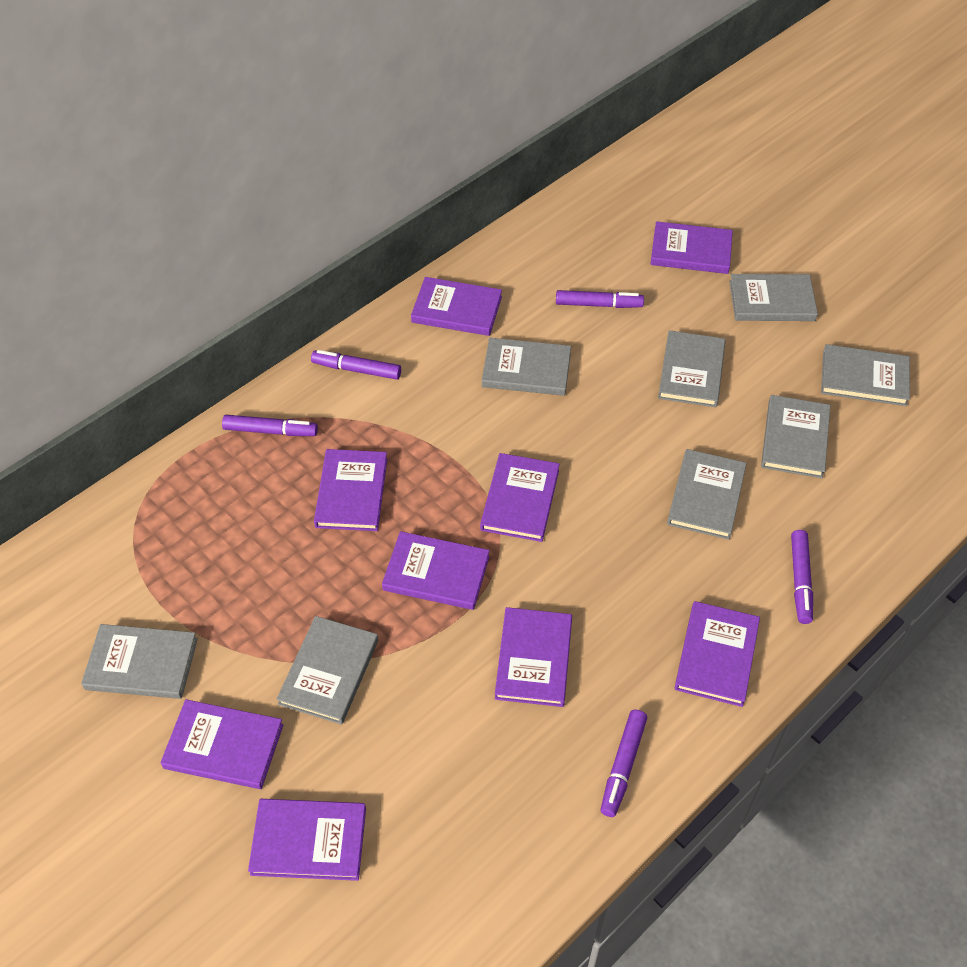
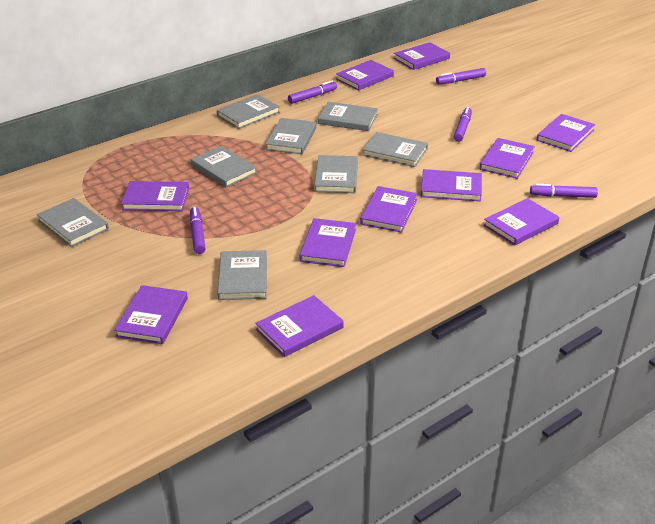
purple book: 9 -> 11

